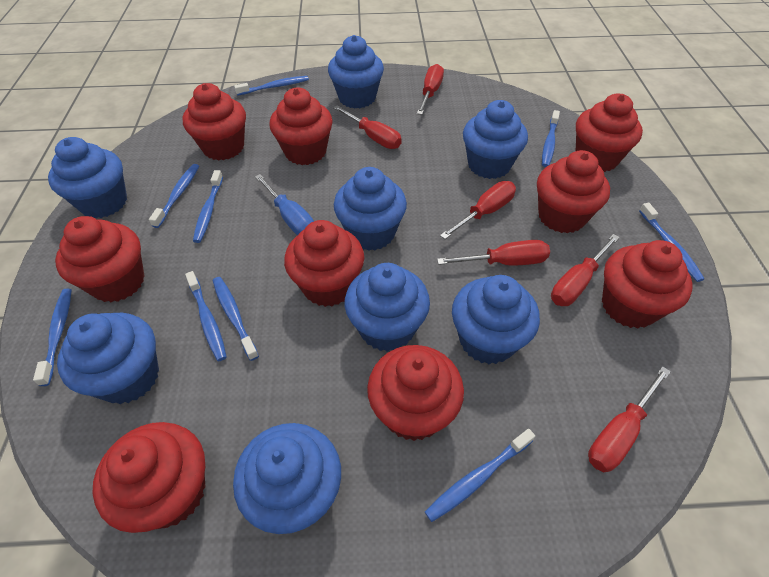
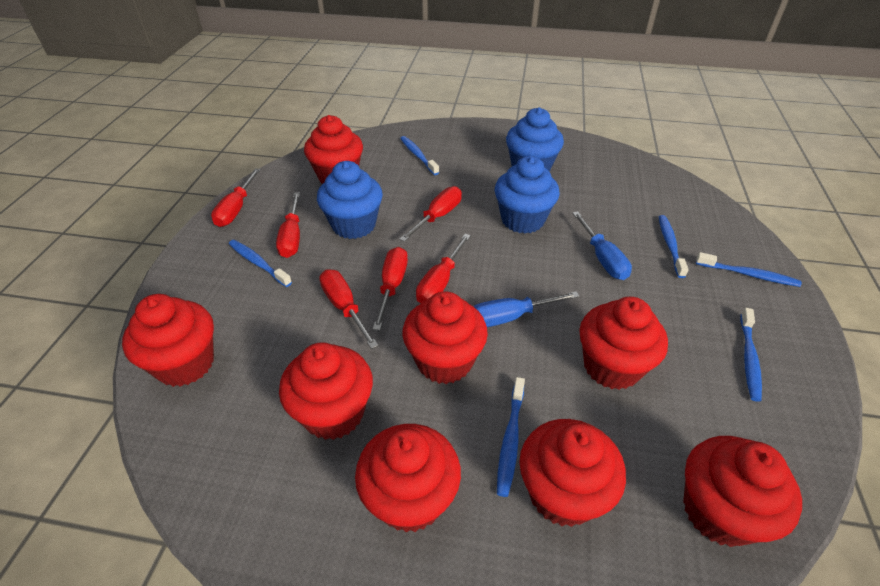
blue cupcake: 8 -> 3
blue screwdriver: 1 -> 2
blue toothbrush: 9 -> 6
red cupcake: 9 -> 8

